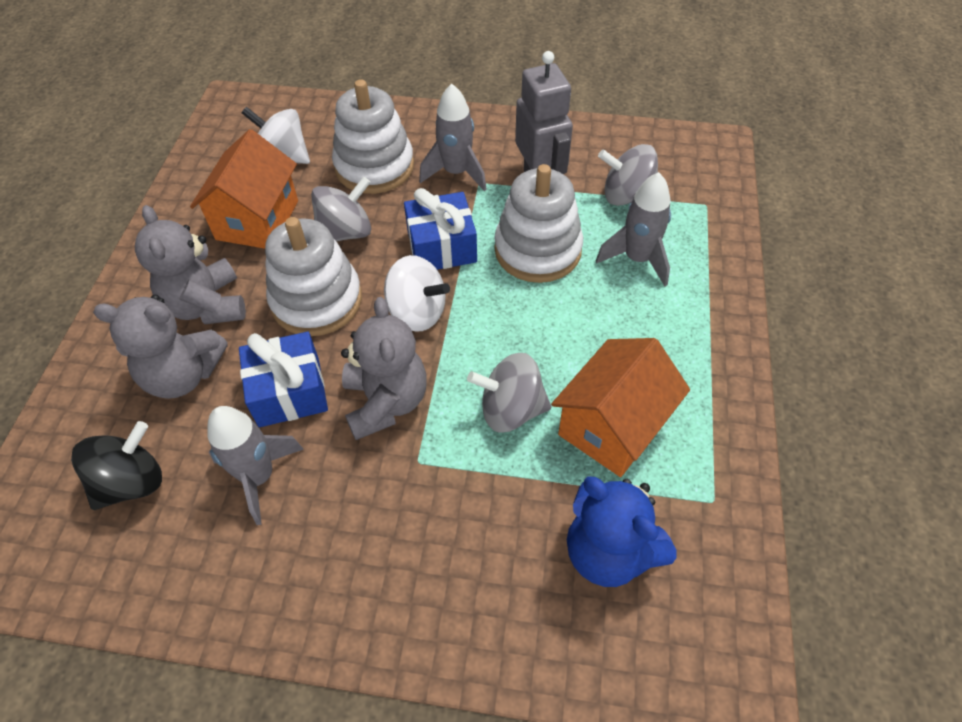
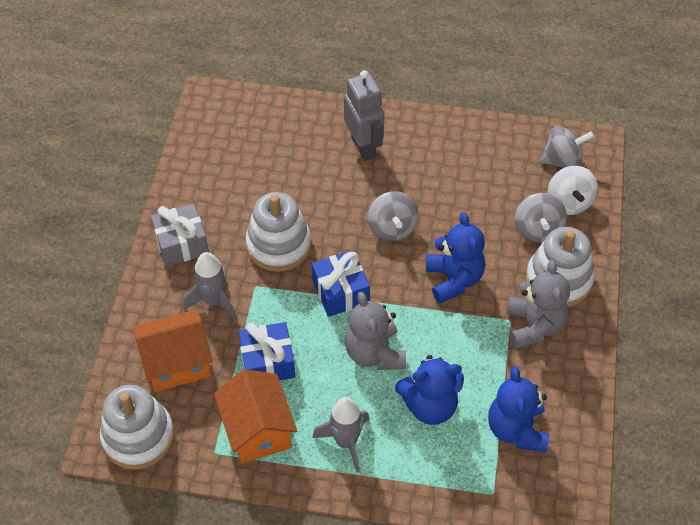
black spinning top: 1 -> 0
blue teddy bear: 1 -> 3
grey gift: 0 -> 1
grey rocket: 3 -> 2
grey teddy bear: 3 -> 2
white spinning top: 2 -> 1

